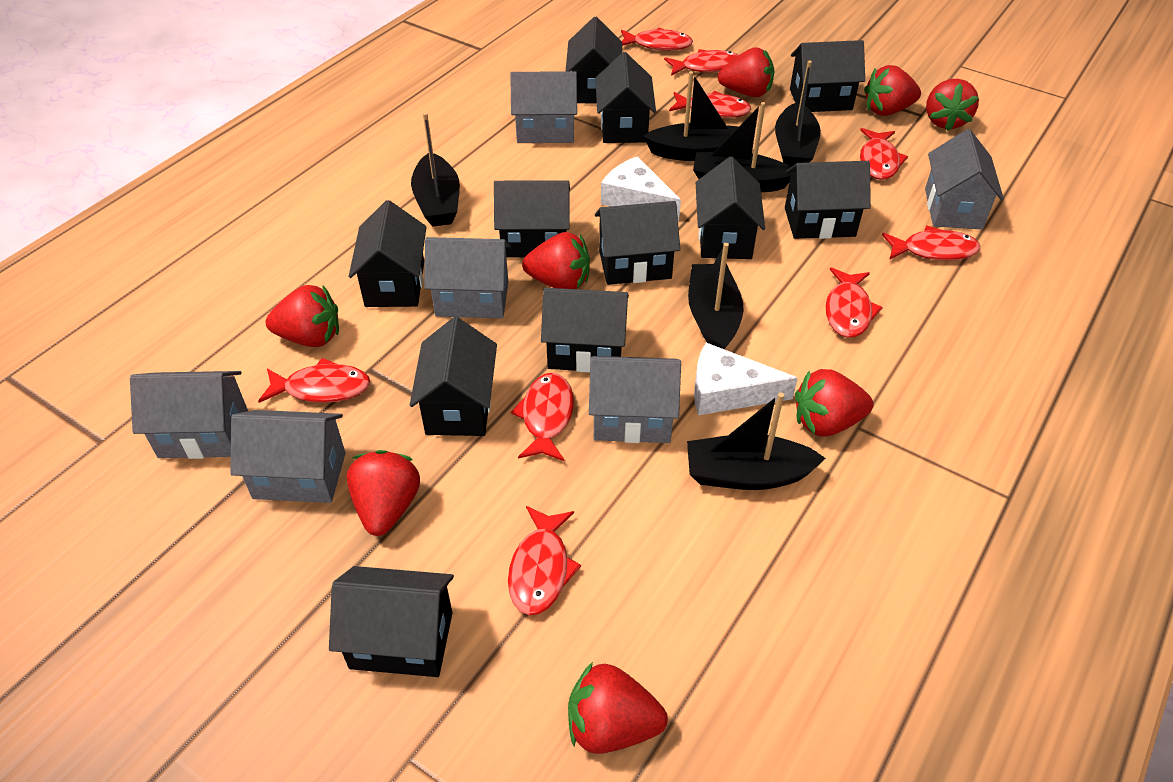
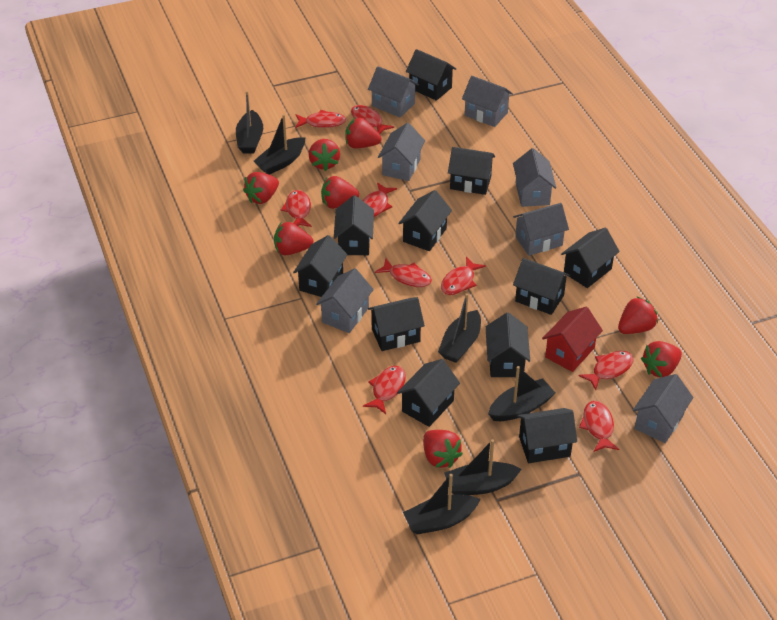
grey house: 6 -> 7
red house: 0 -> 1
white cheese: 2 -> 0

